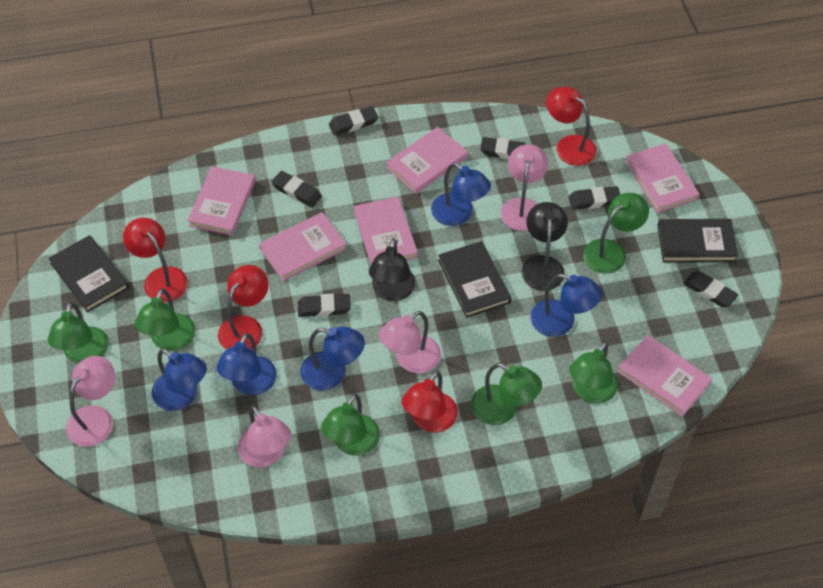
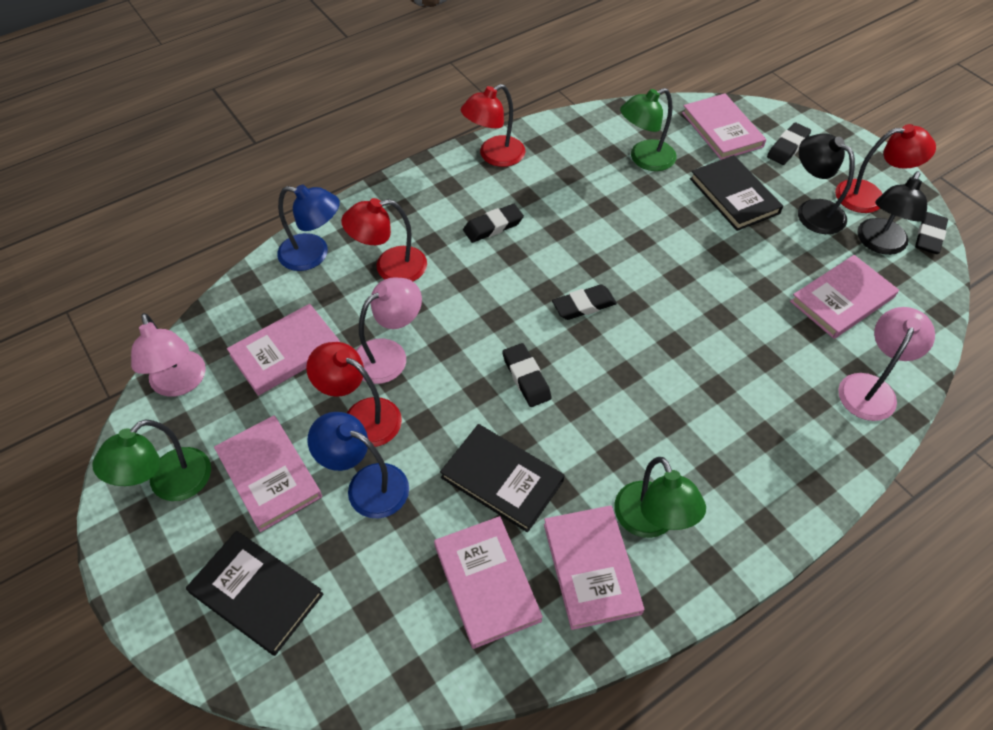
black eraser: 6 -> 5
blue lamp: 5 -> 2
green lamp: 6 -> 3
pink lamp: 4 -> 3

